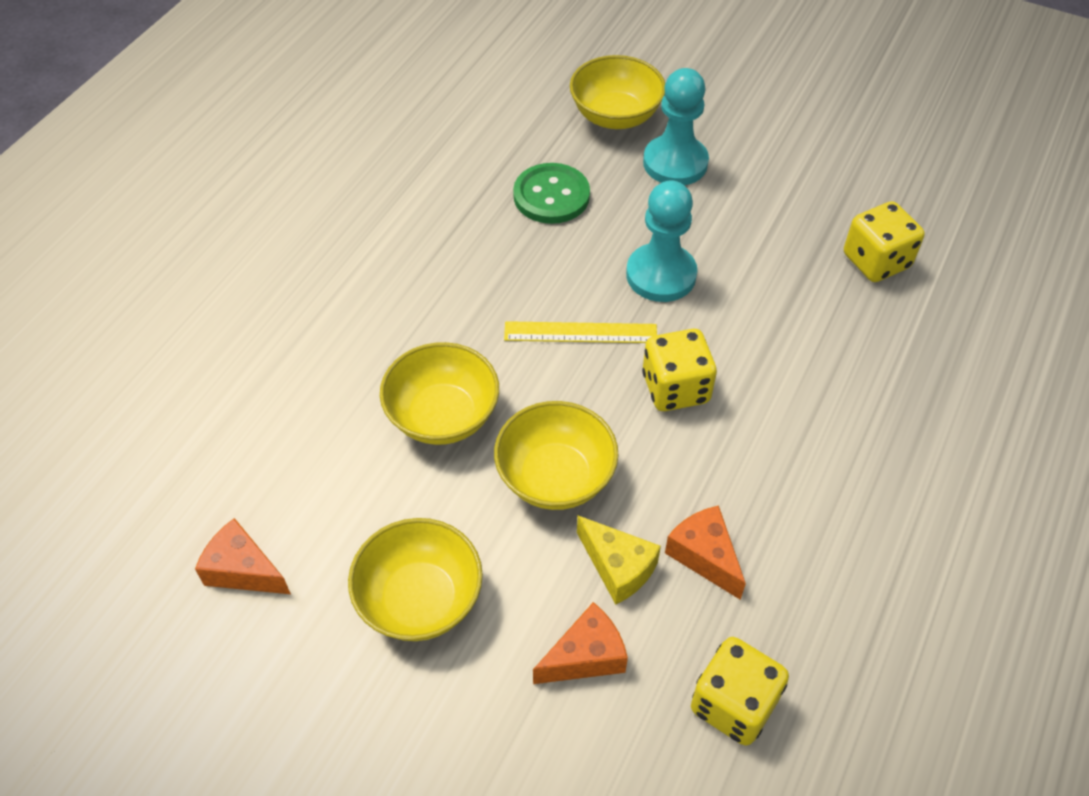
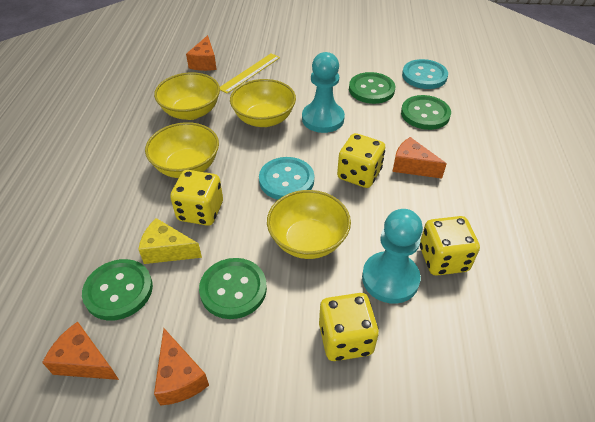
green button: 1 -> 4
orange cheese: 3 -> 4
turquoise button: 0 -> 2
yellow dice: 3 -> 4

